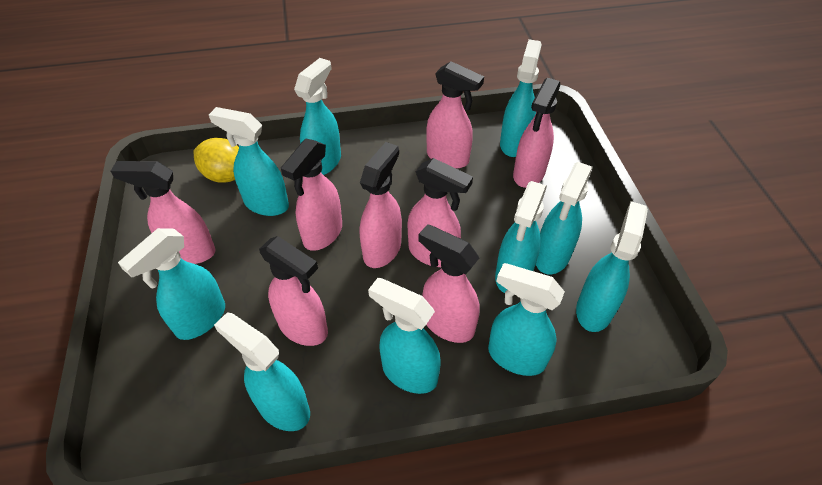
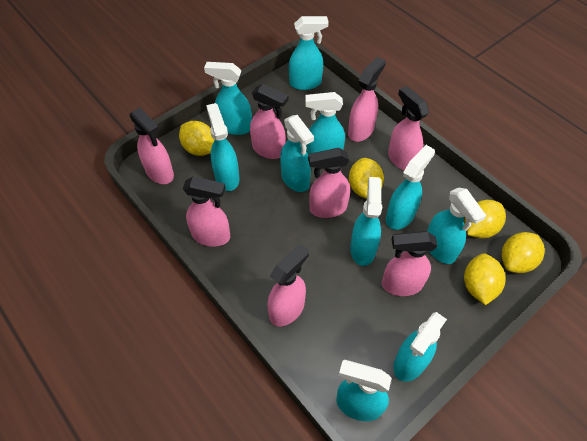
yellow lemon: 1 -> 5

